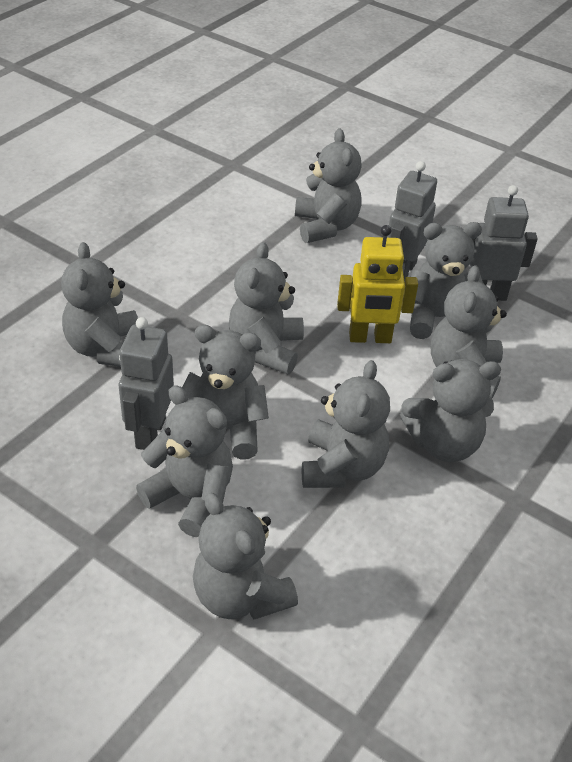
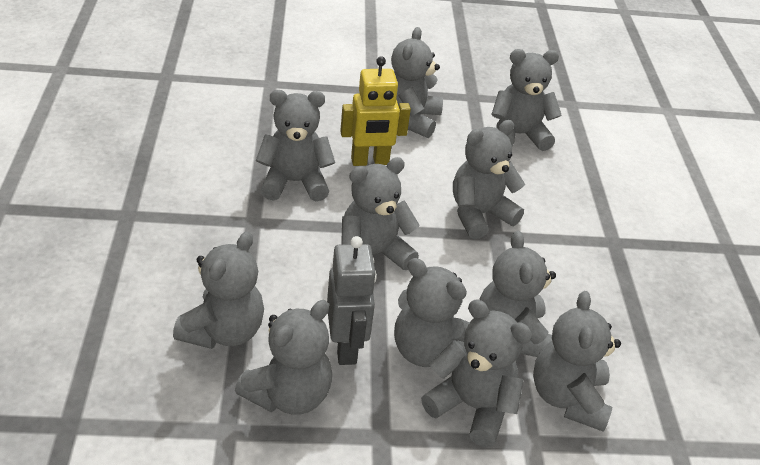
grey robot: 3 -> 1
grey teddy bear: 10 -> 11

